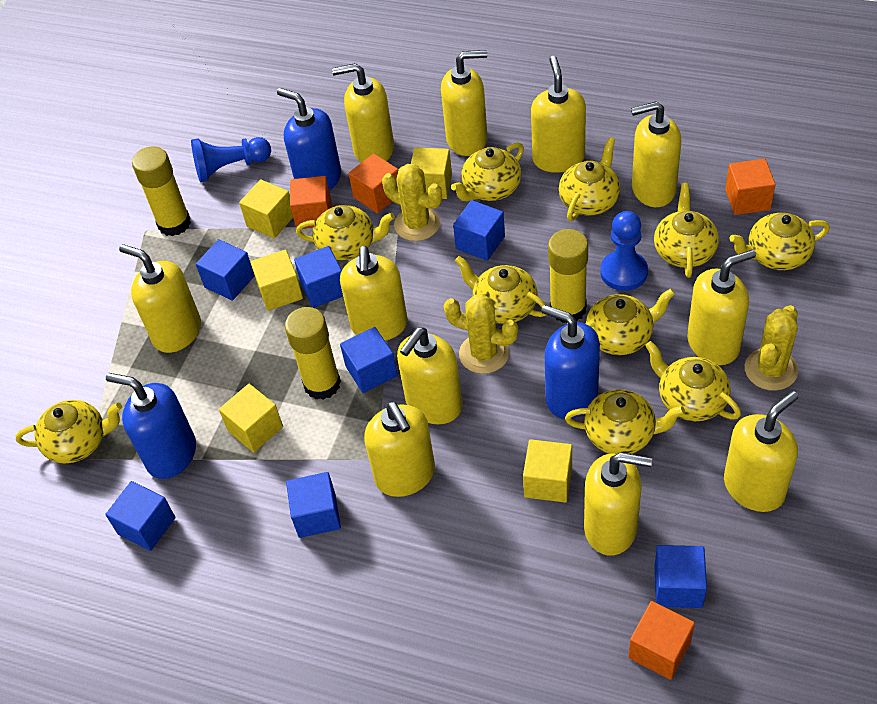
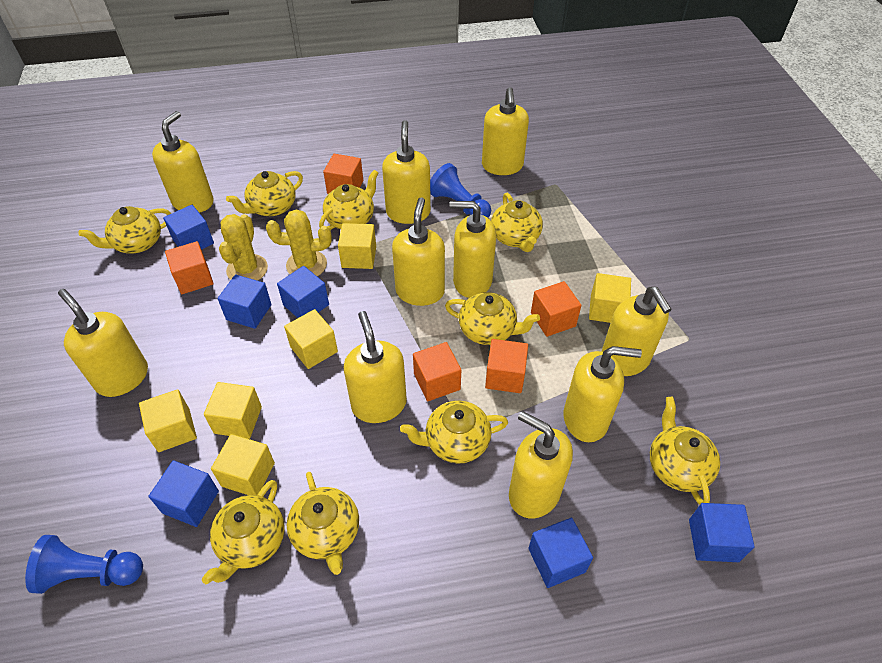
blue cube: 7 -> 6
blue soap dispenser: 3 -> 0
orange cube: 4 -> 5
yellow cactus: 3 -> 2
yellow cube: 5 -> 6
yellow glue stick: 3 -> 0
yellow soap dispenser: 11 -> 10
yellow teapot: 10 -> 9

